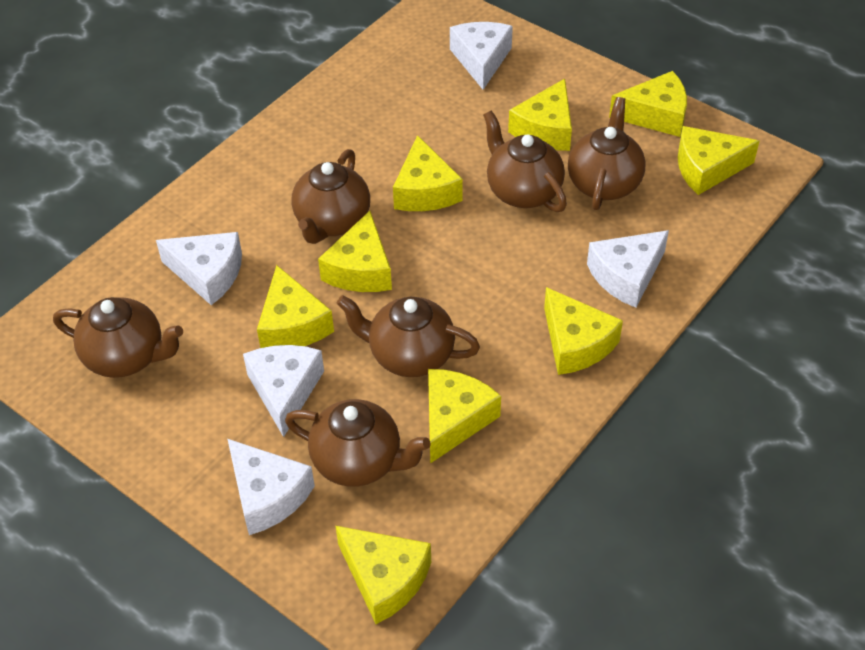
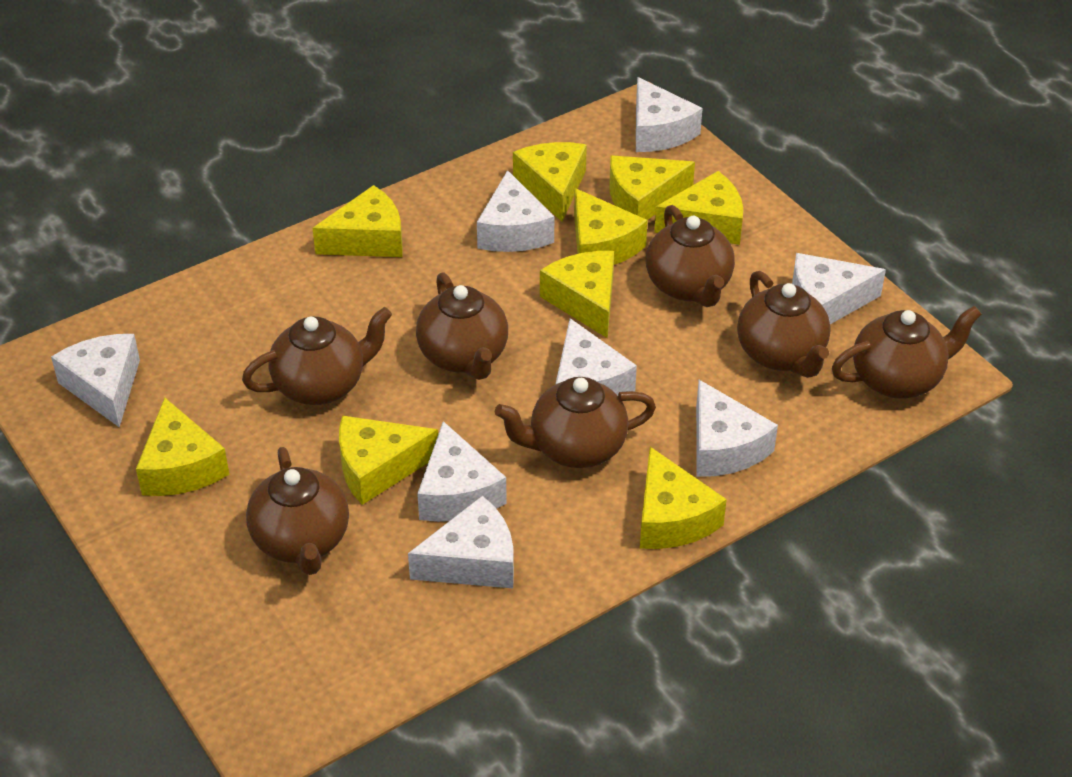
brown teapot: 6 -> 7
white cheese: 5 -> 8

